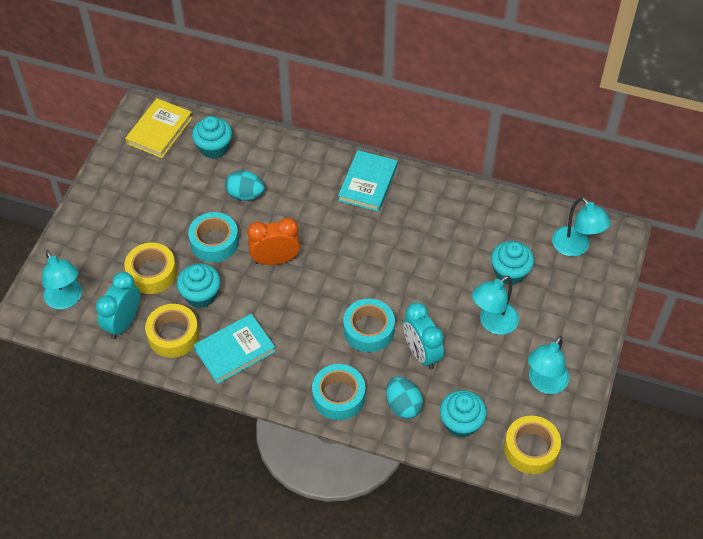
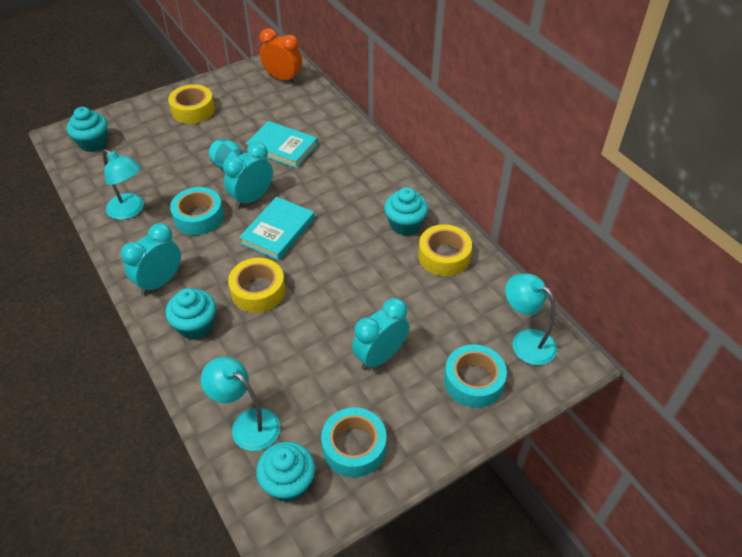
turquoise clock: 2 -> 3
turquoise egg: 2 -> 1
turquoise lamp: 4 -> 3
yellow book: 1 -> 0

